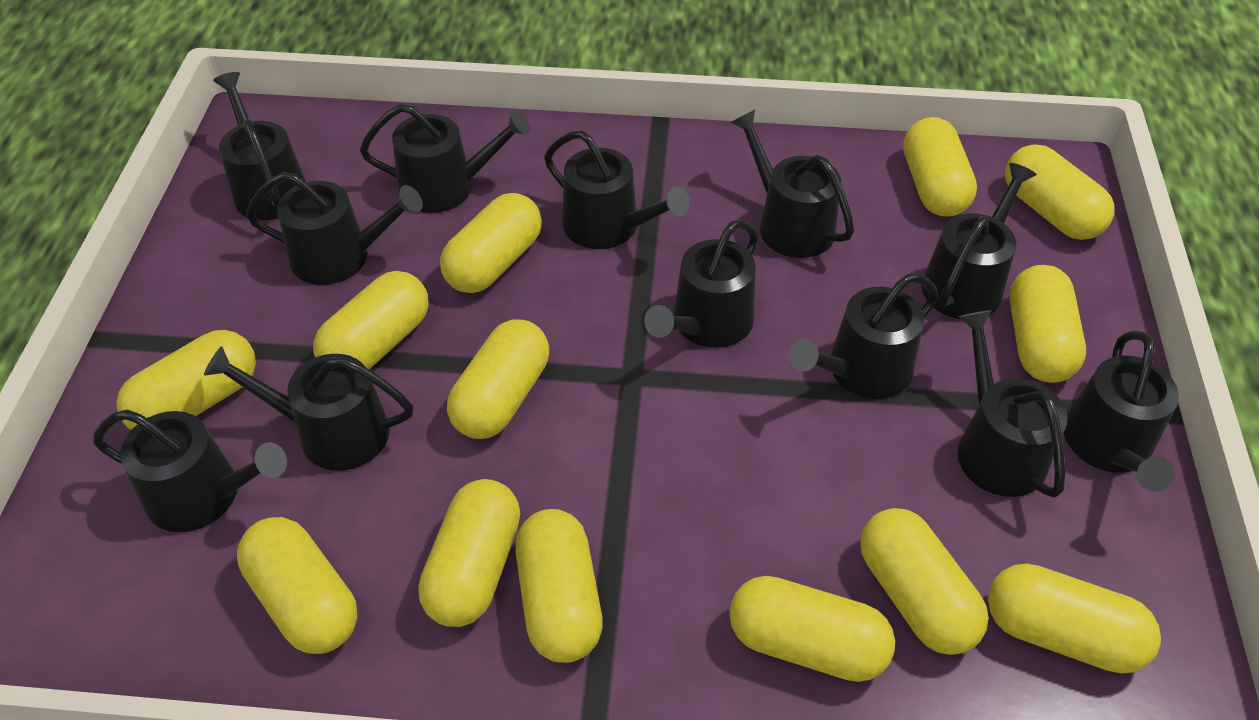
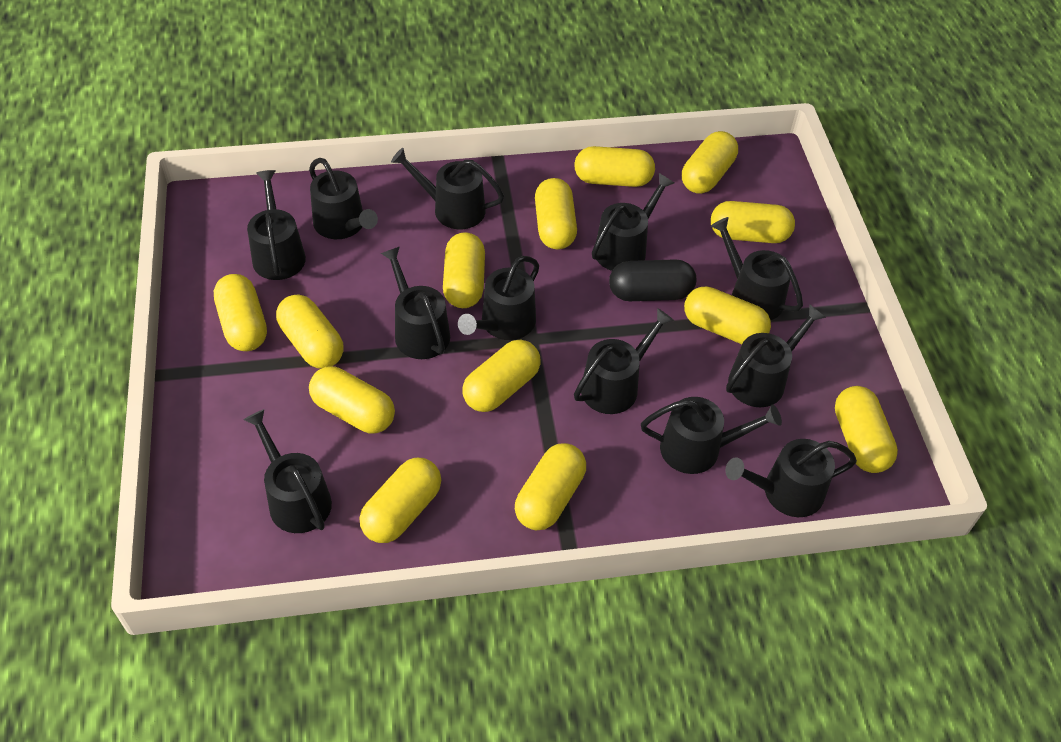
black capsule: 0 -> 1

